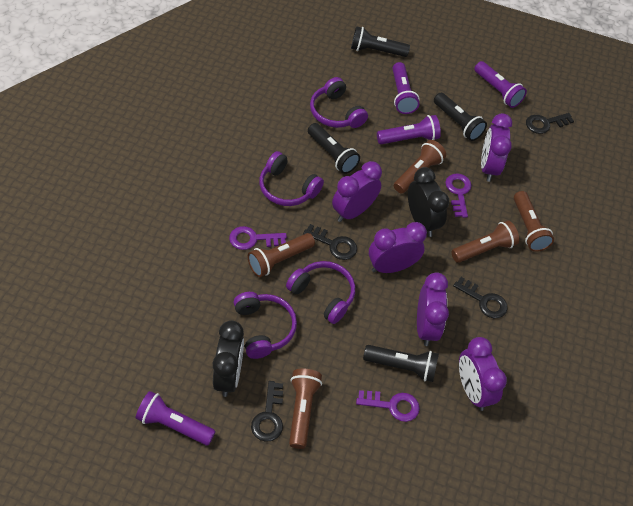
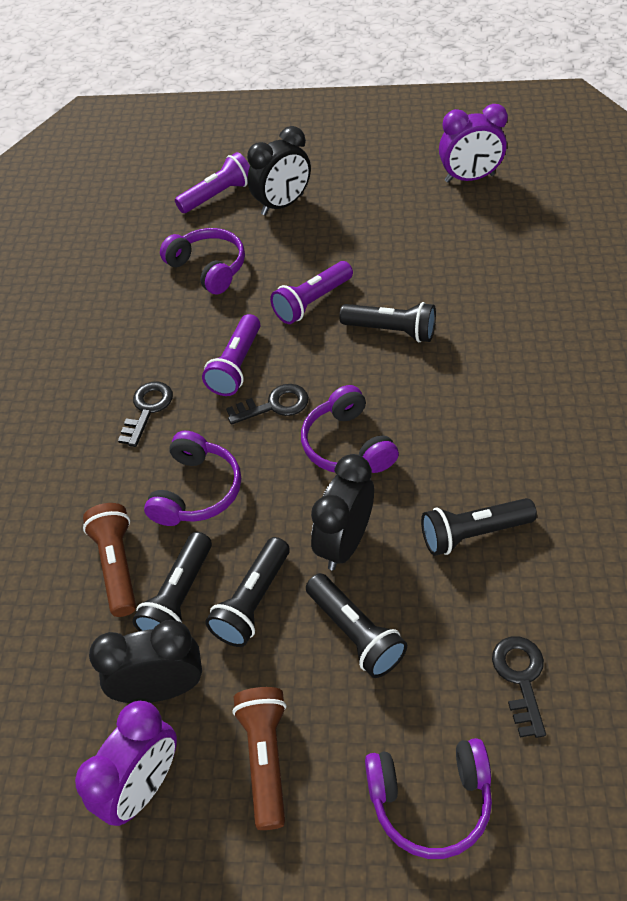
black clock: 2 -> 3
black flashlight: 4 -> 5
black key: 4 -> 3
brown flashlight: 5 -> 2
purple clock: 5 -> 2
purple flashlight: 4 -> 3
purple key: 3 -> 0

